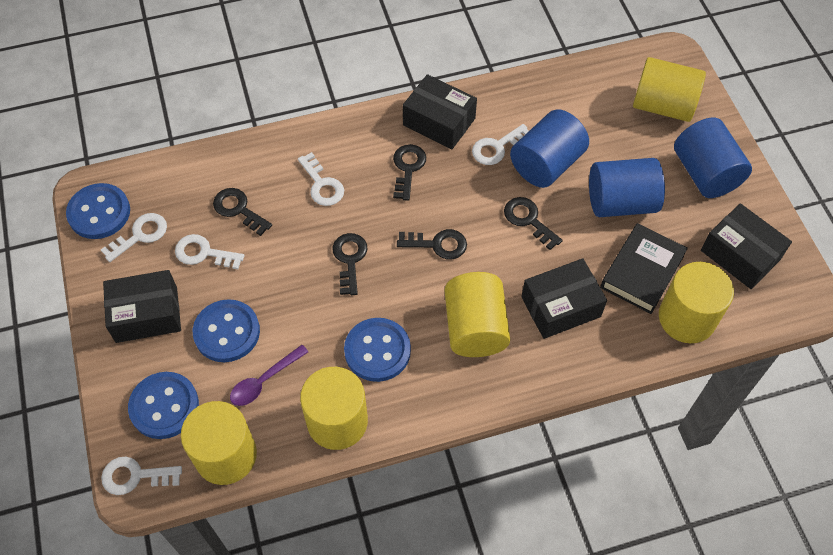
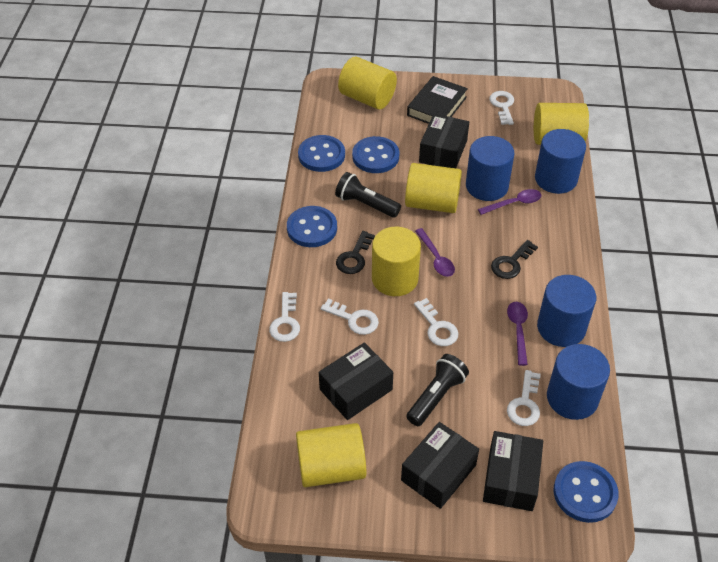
black flashlight: 0 -> 2
black key: 5 -> 2
blue cylinder: 3 -> 4
purple spoon: 1 -> 3

